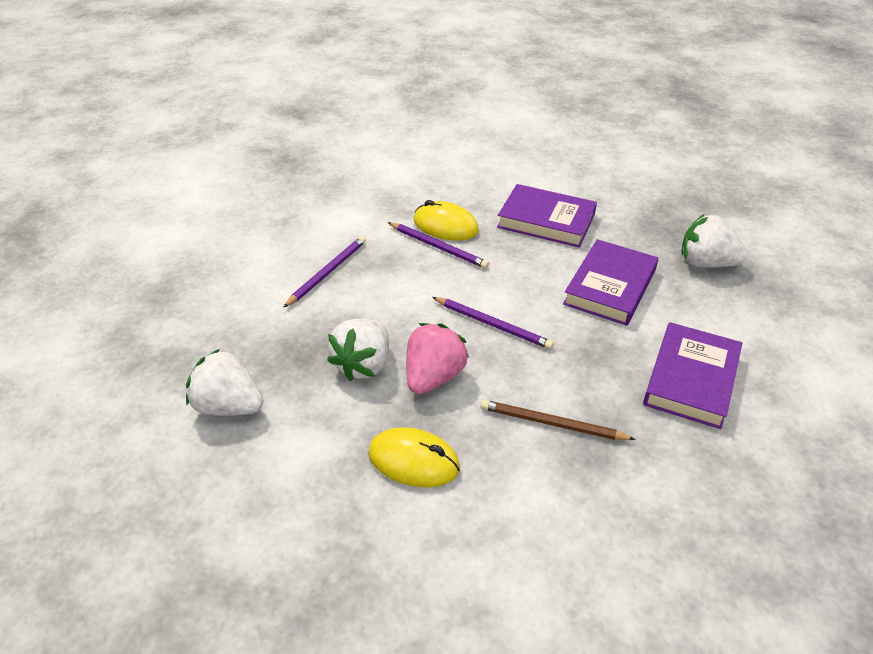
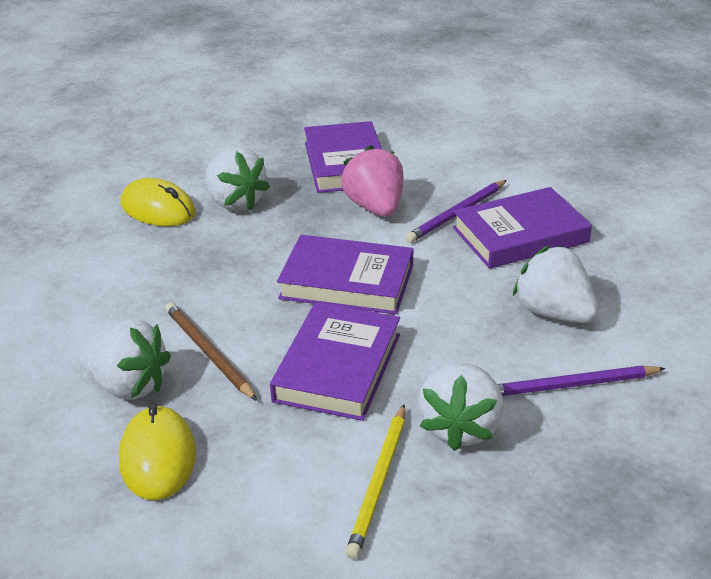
purple book: 3 -> 4
purple pencil: 3 -> 2
white strawberry: 3 -> 4
yellow pencil: 0 -> 1

